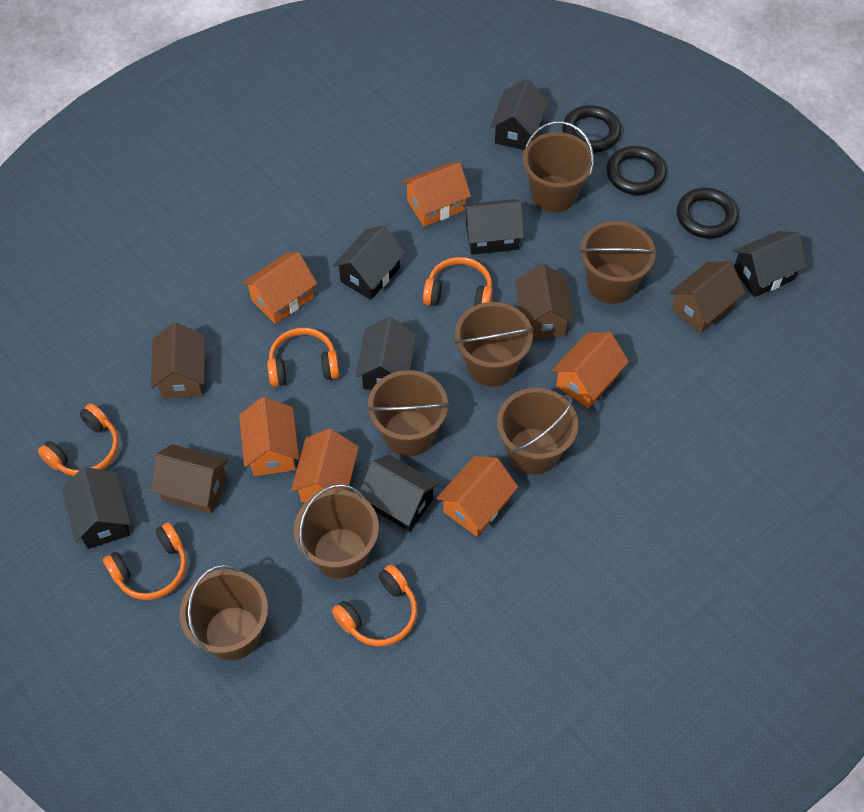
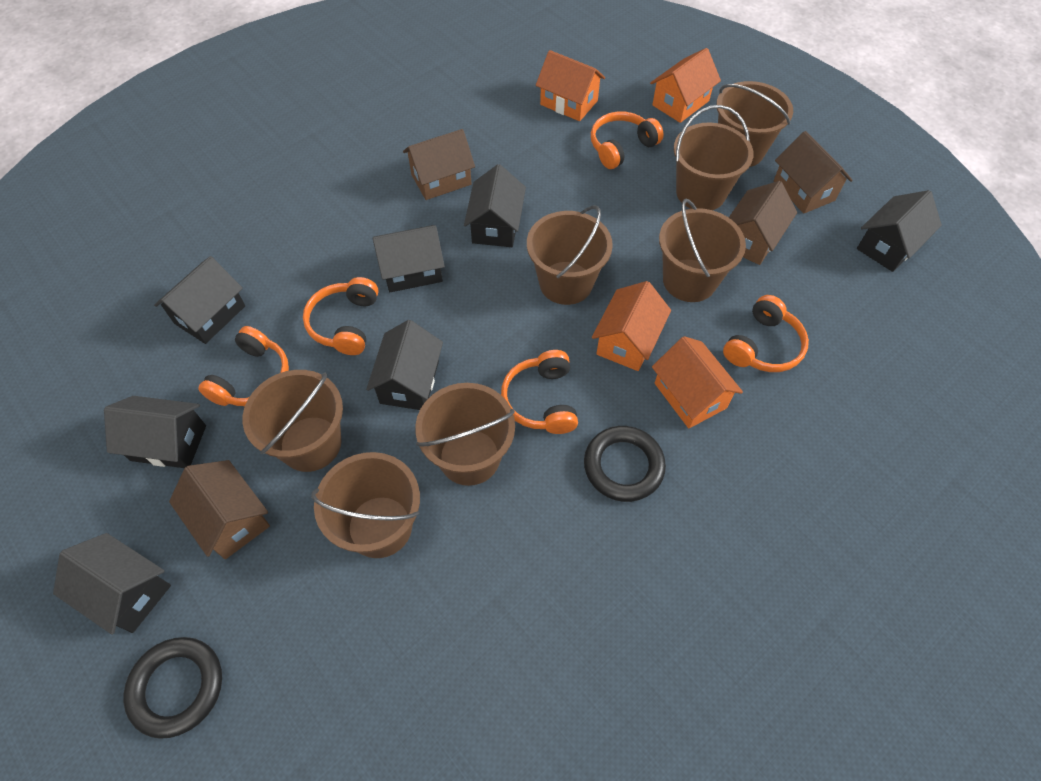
black ring: 3 -> 2
orange house: 6 -> 4

